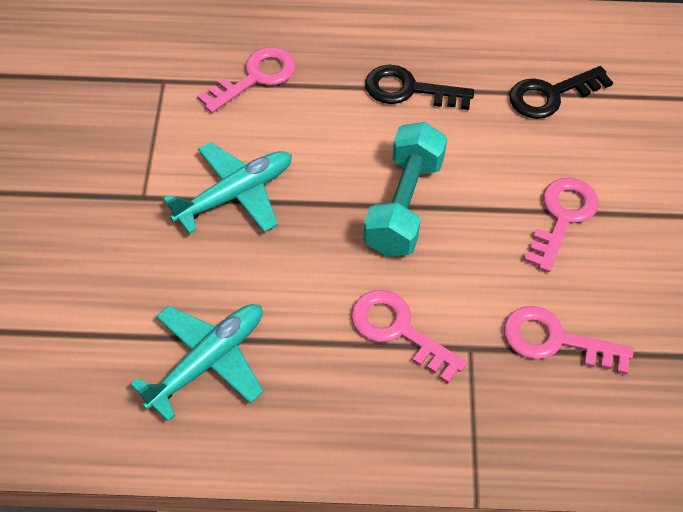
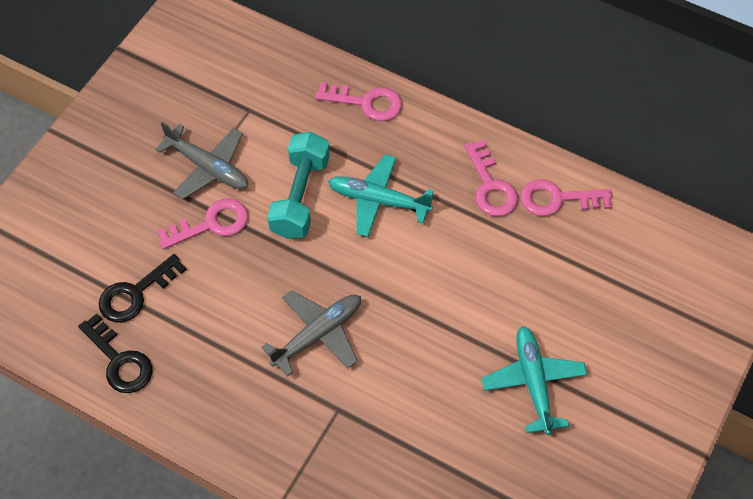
grey plane: 0 -> 2

